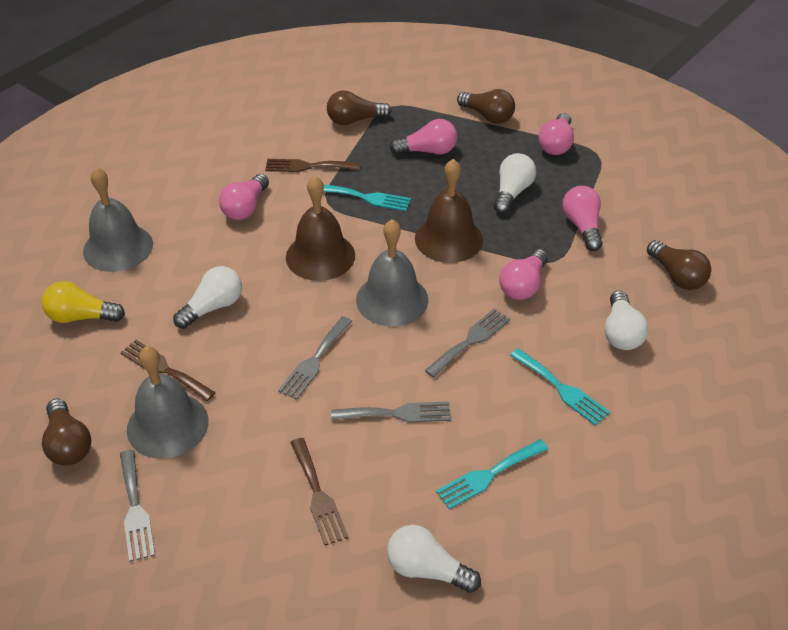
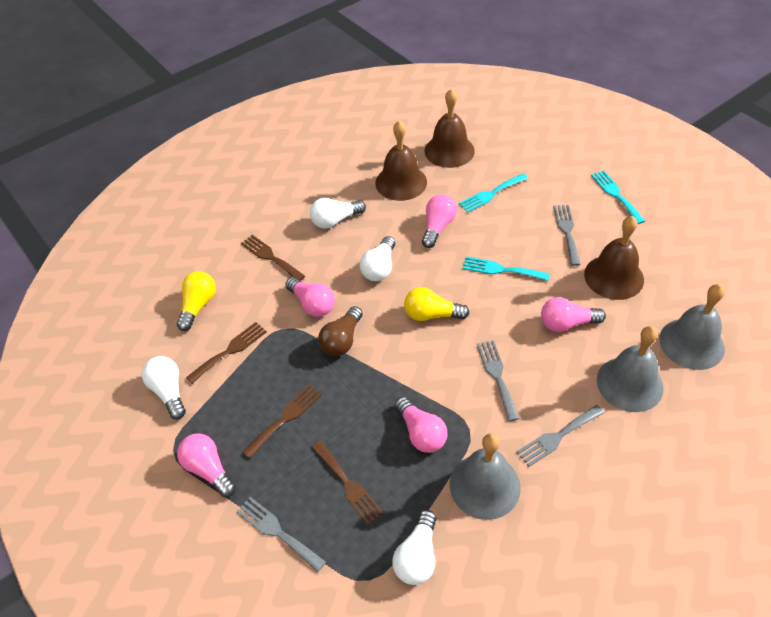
brown bell: 2 -> 3
brown fork: 3 -> 4
brown light bulb: 4 -> 1
yellow light bulb: 1 -> 2

